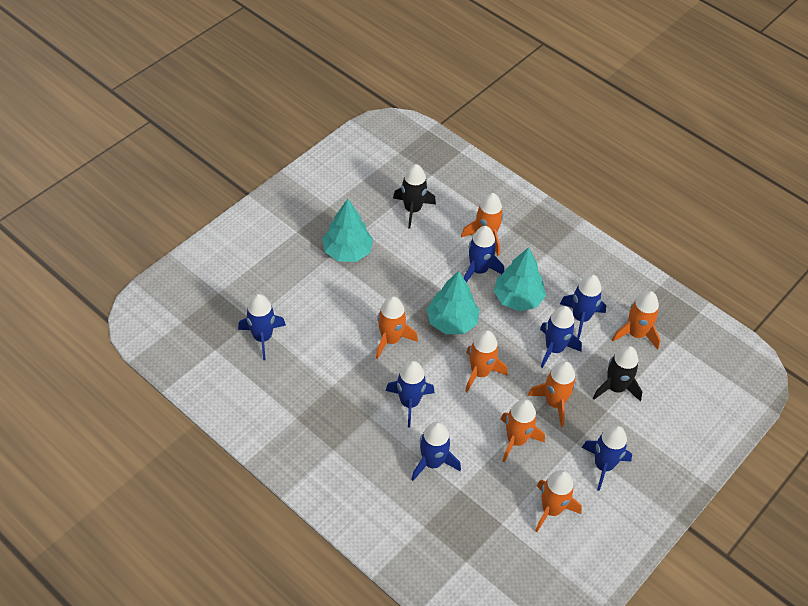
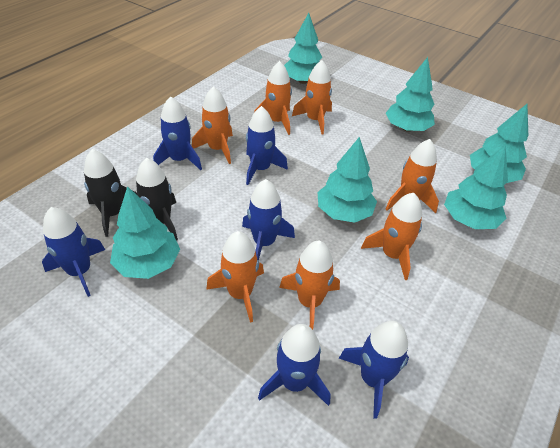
blue rocket: 7 -> 6
turquoise tree: 3 -> 6

